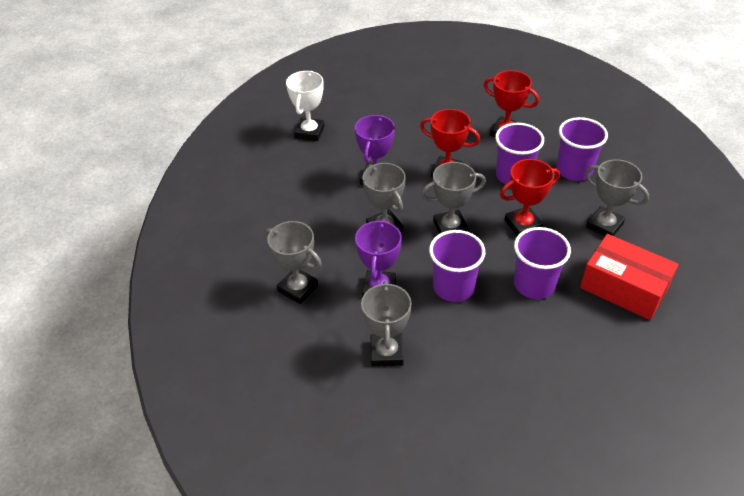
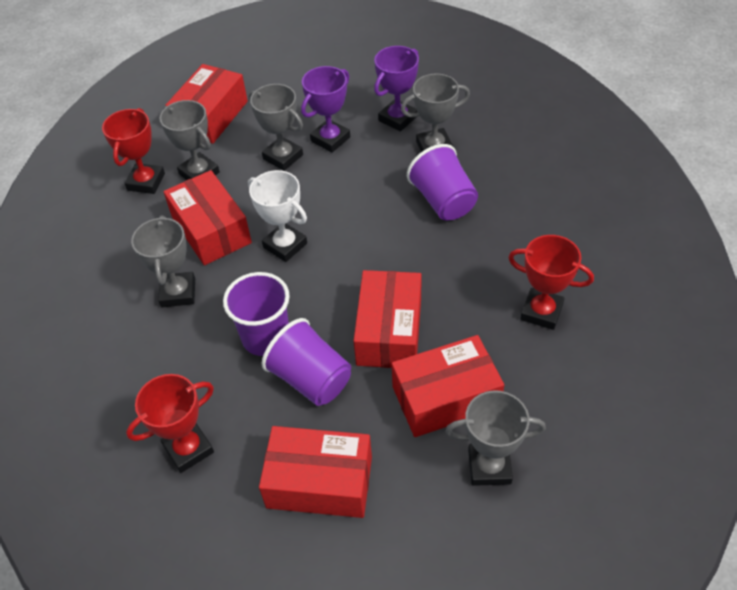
purple cup: 4 -> 3
red box: 1 -> 5

